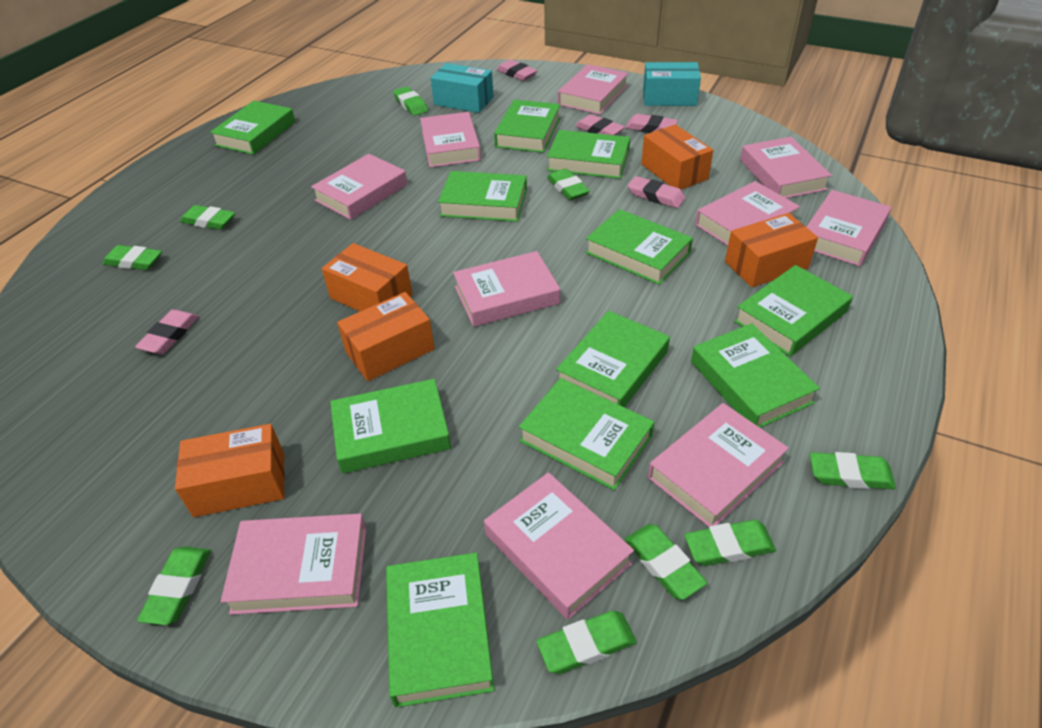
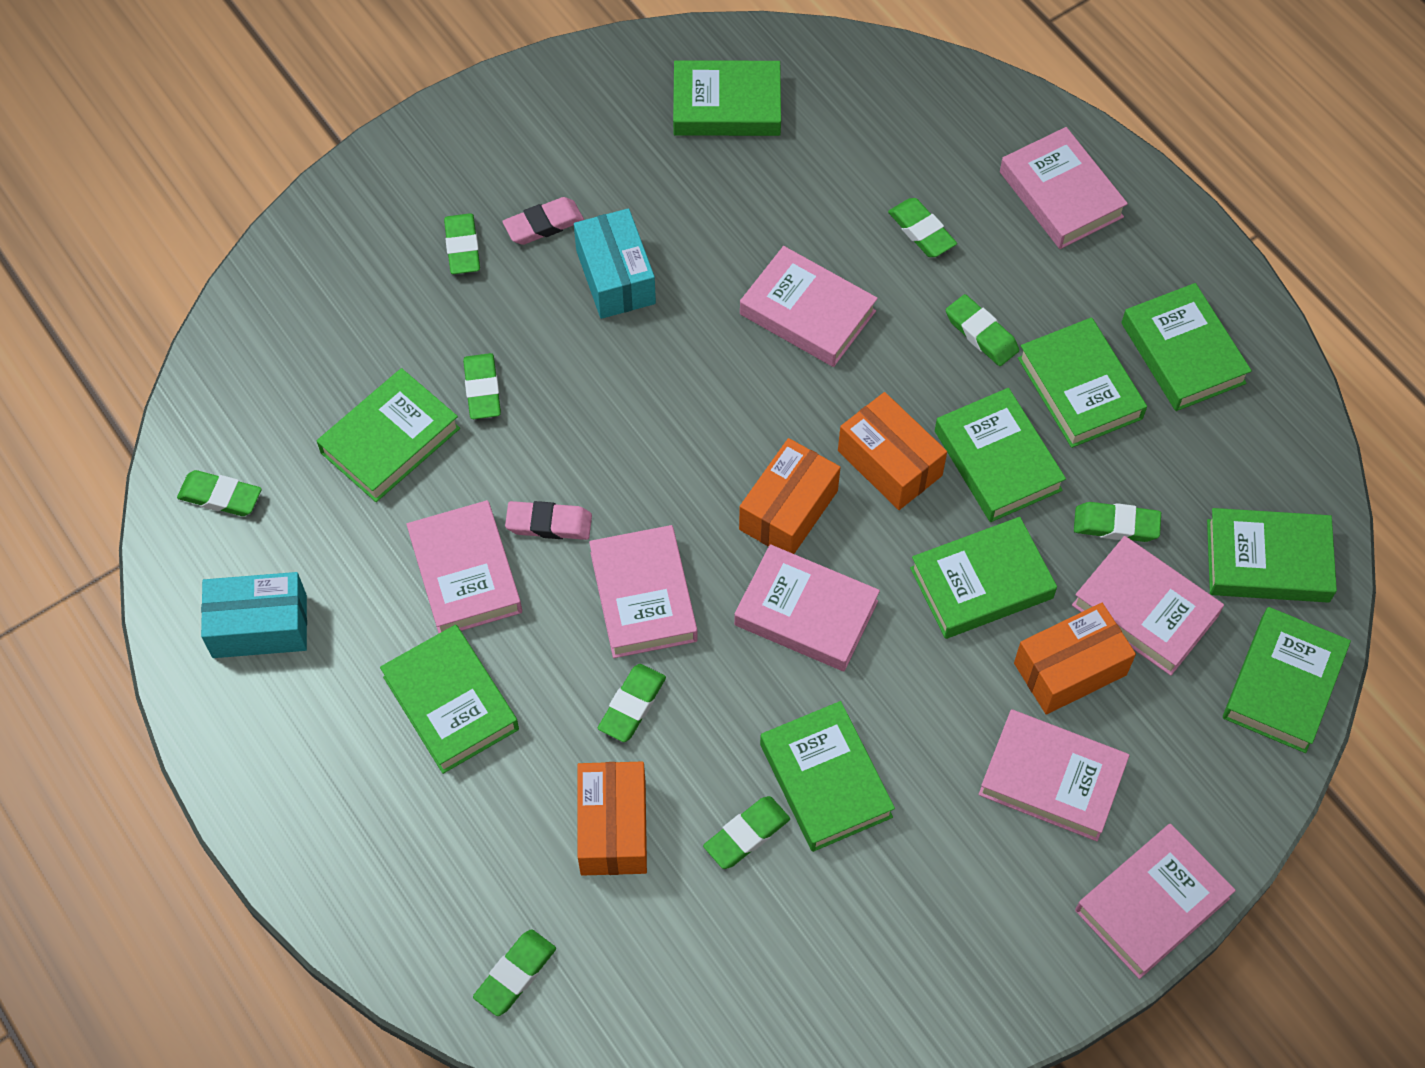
green book: 11 -> 10
orange box: 5 -> 4
pink book: 10 -> 8
pink eraser: 5 -> 2

